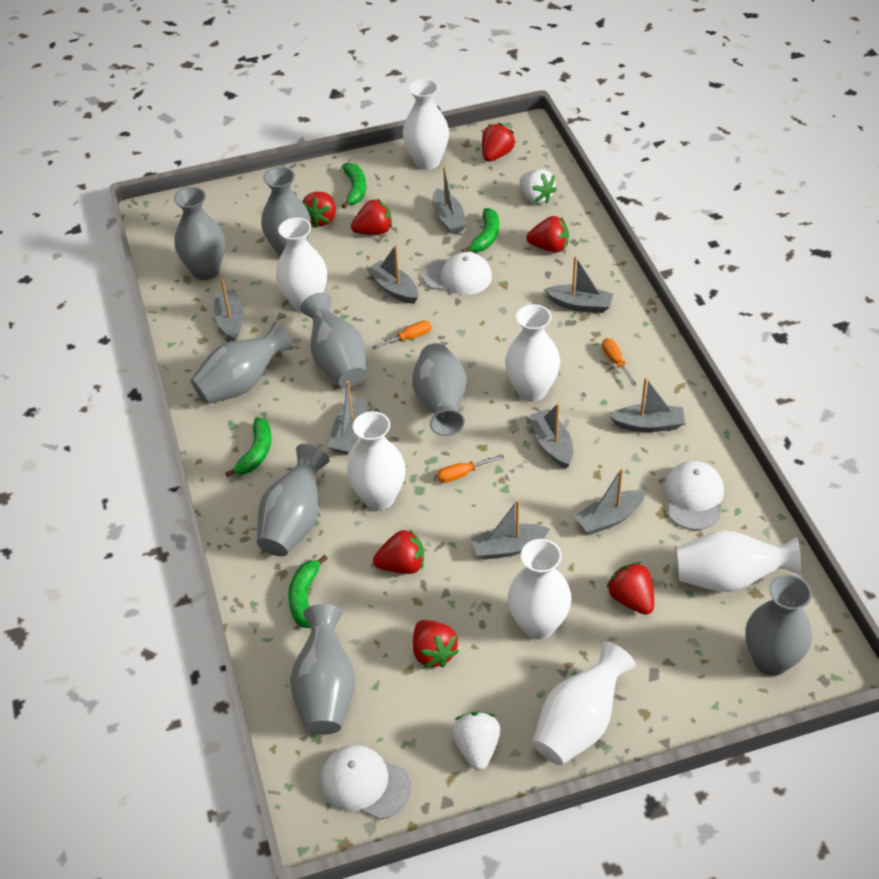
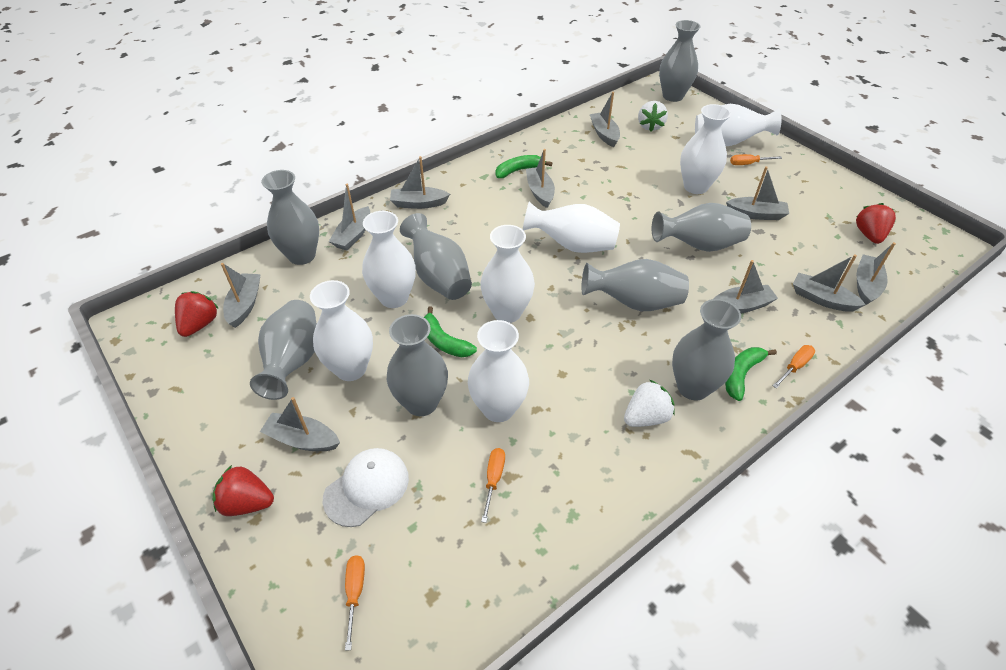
green banana: 4 -> 3
grey boat: 9 -> 10
orange screwdriver: 3 -> 4
red strawberry: 7 -> 3
white cap: 3 -> 1

